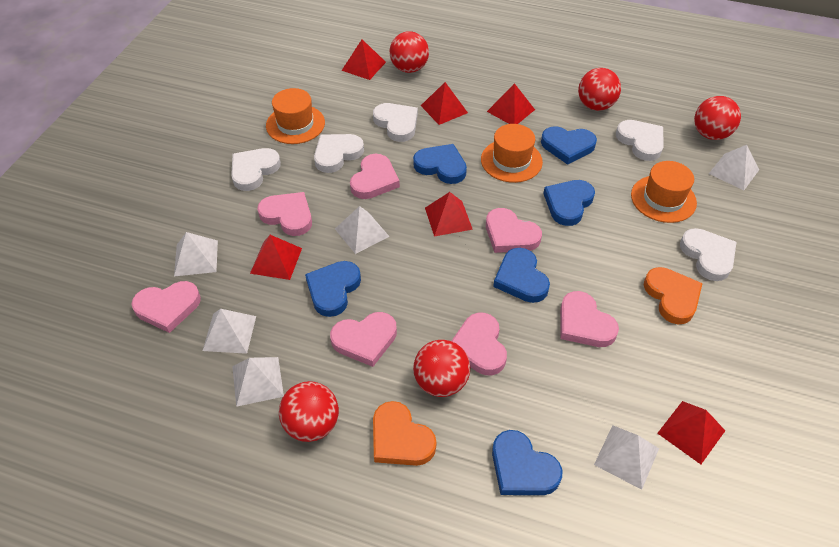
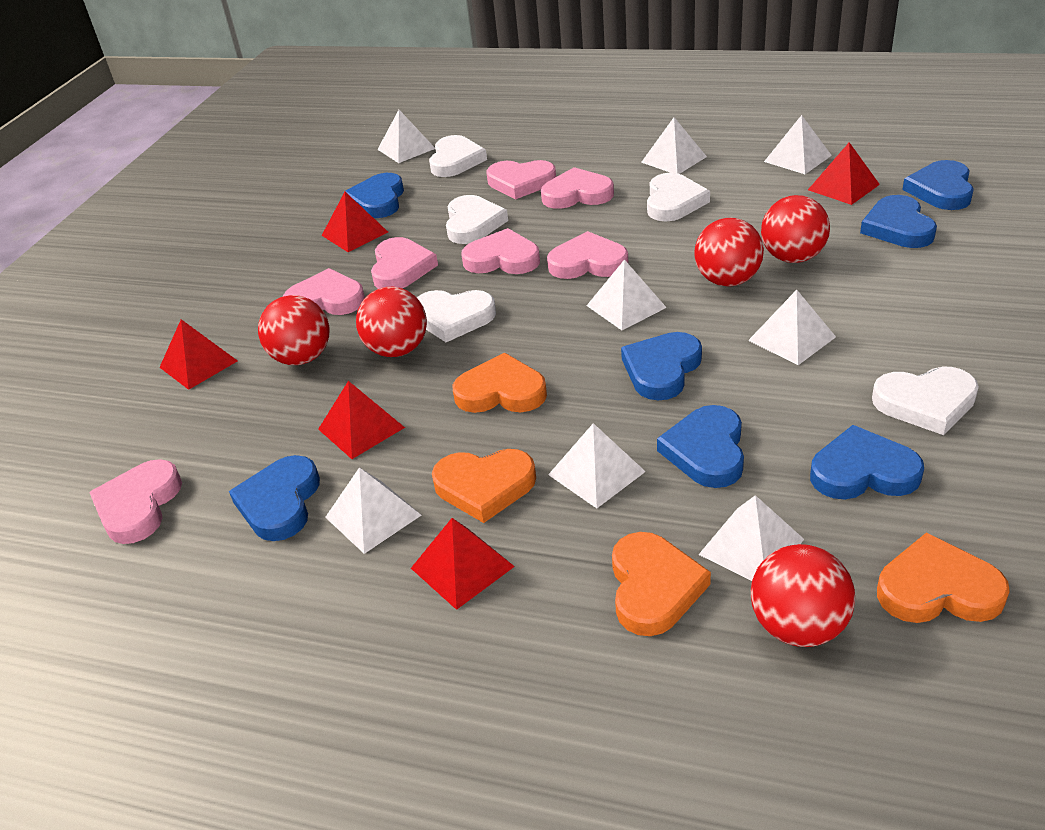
blue heart: 6 -> 7
orange hat: 3 -> 0
orange heart: 2 -> 4
red pyramid: 6 -> 5
white pyramid: 6 -> 8

